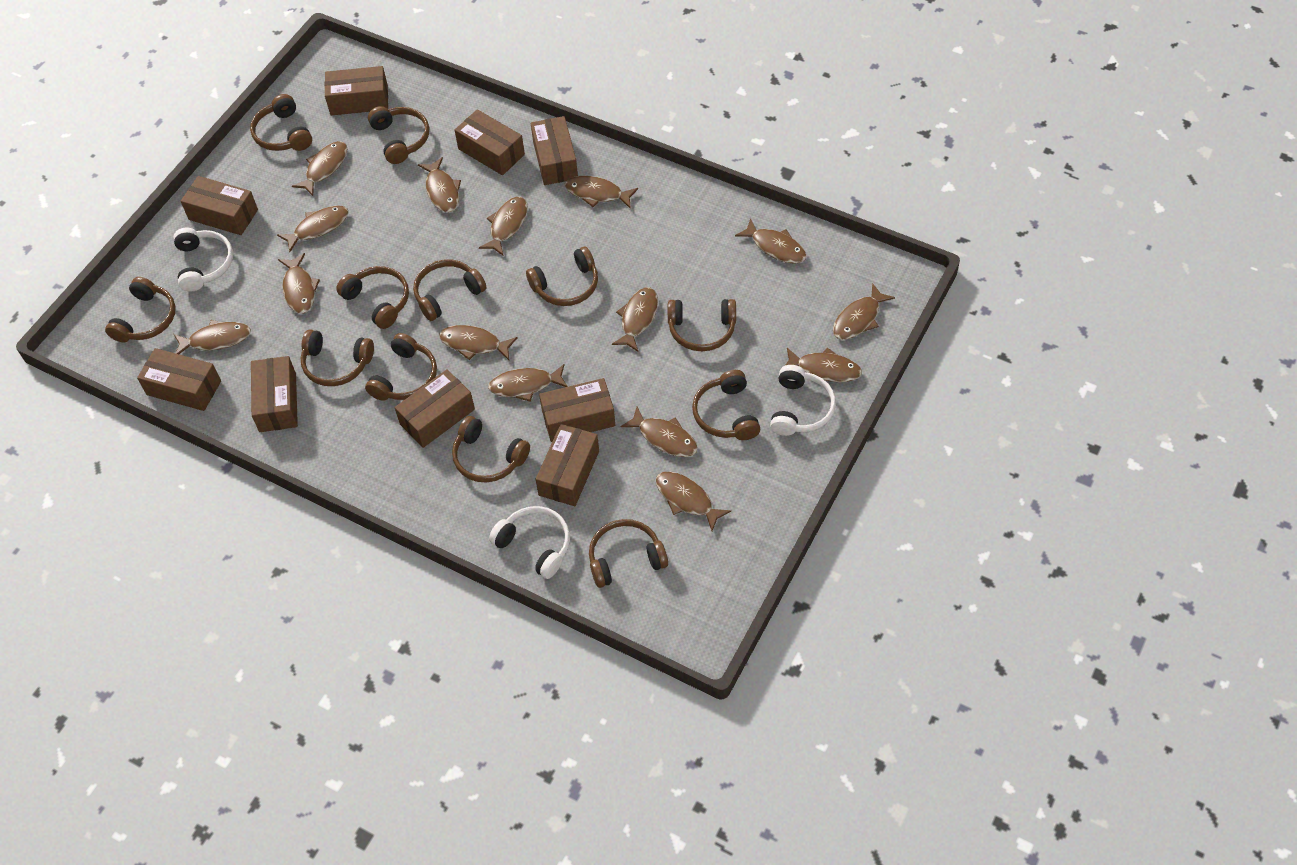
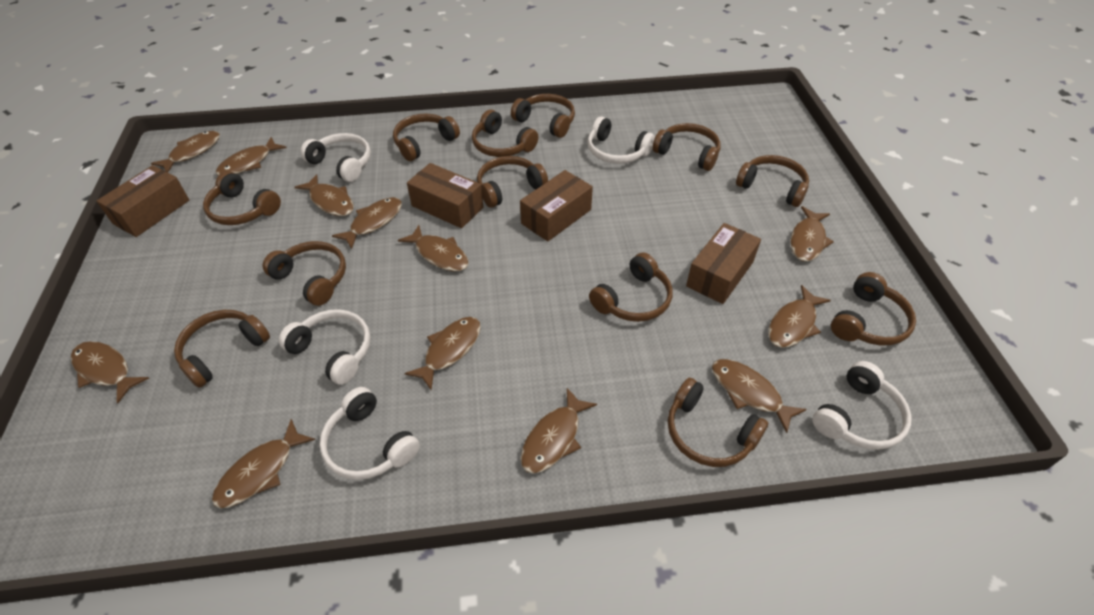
brown box: 9 -> 4
brown fish: 15 -> 12
white headphones: 3 -> 5

